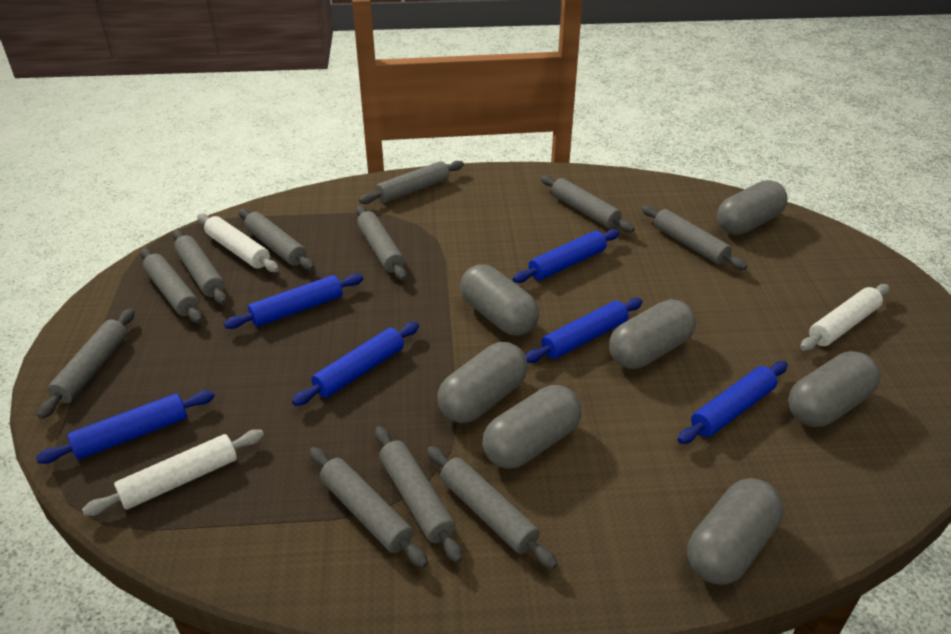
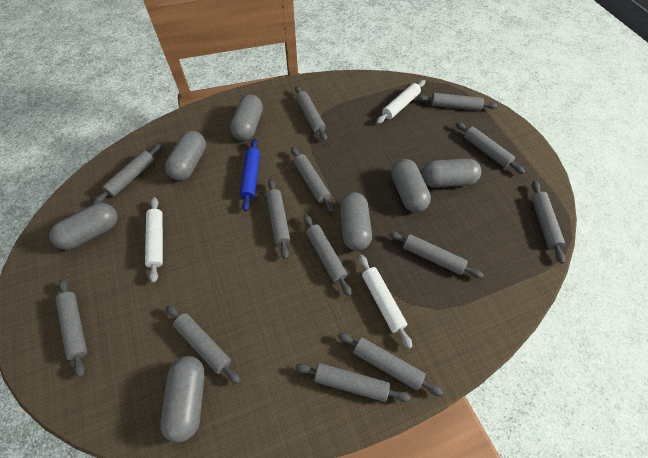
blue rolling pin: 6 -> 1
grey rolling pin: 11 -> 13

